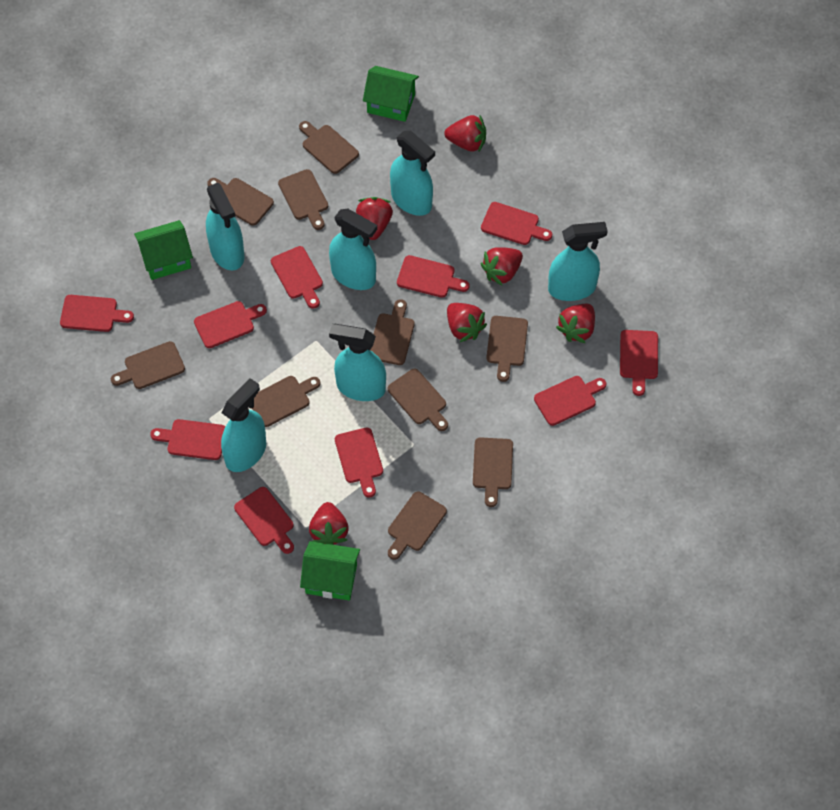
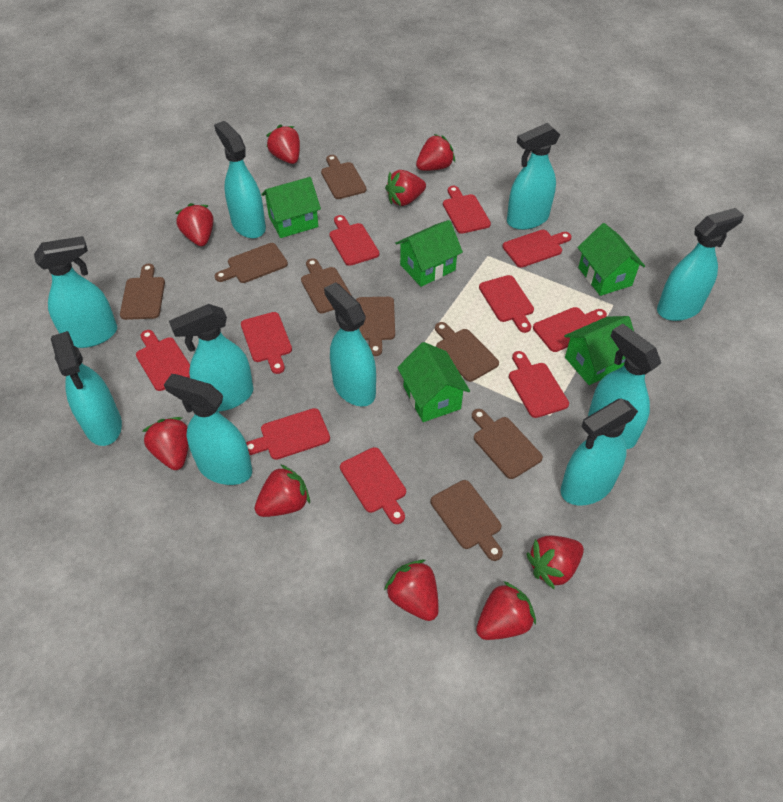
brown cutting board: 10 -> 8
green house: 3 -> 5
red strawberry: 6 -> 9
turquoise spray bottle: 6 -> 10

